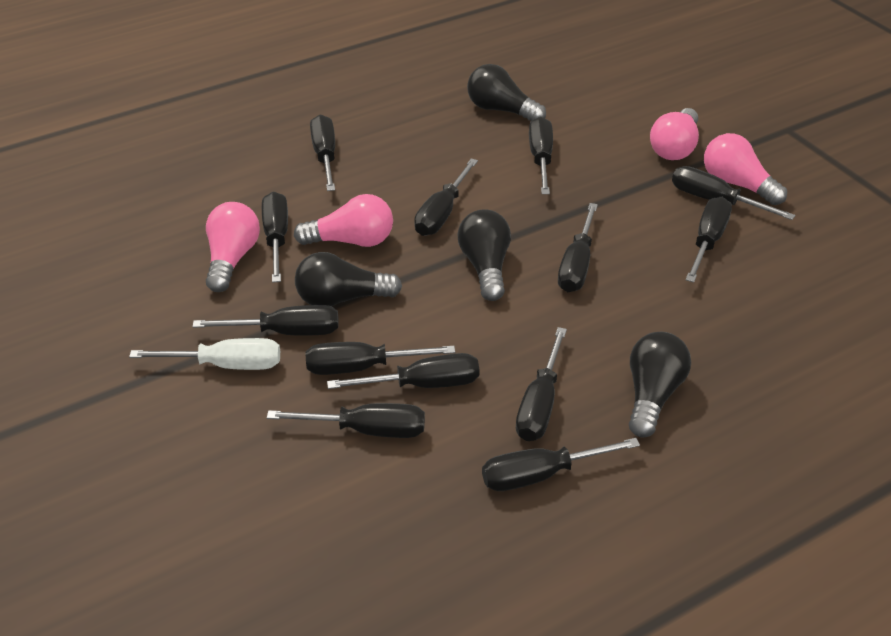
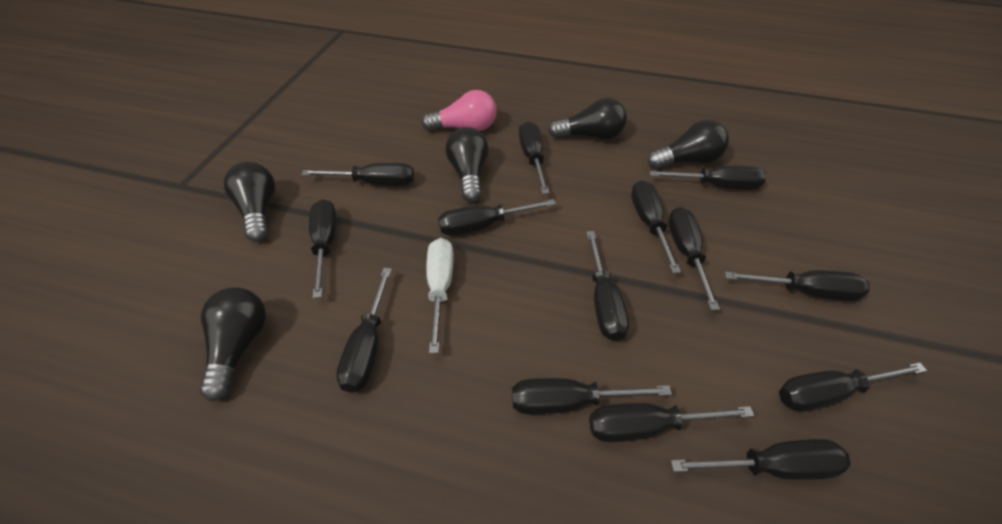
black light bulb: 4 -> 5
black screwdriver: 13 -> 14
pink light bulb: 4 -> 1

